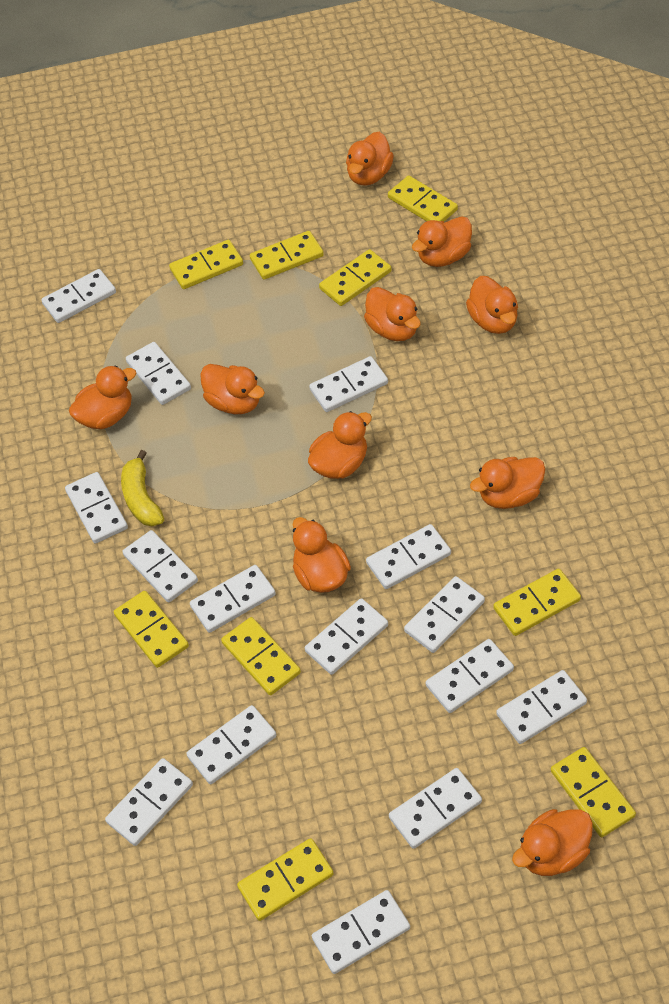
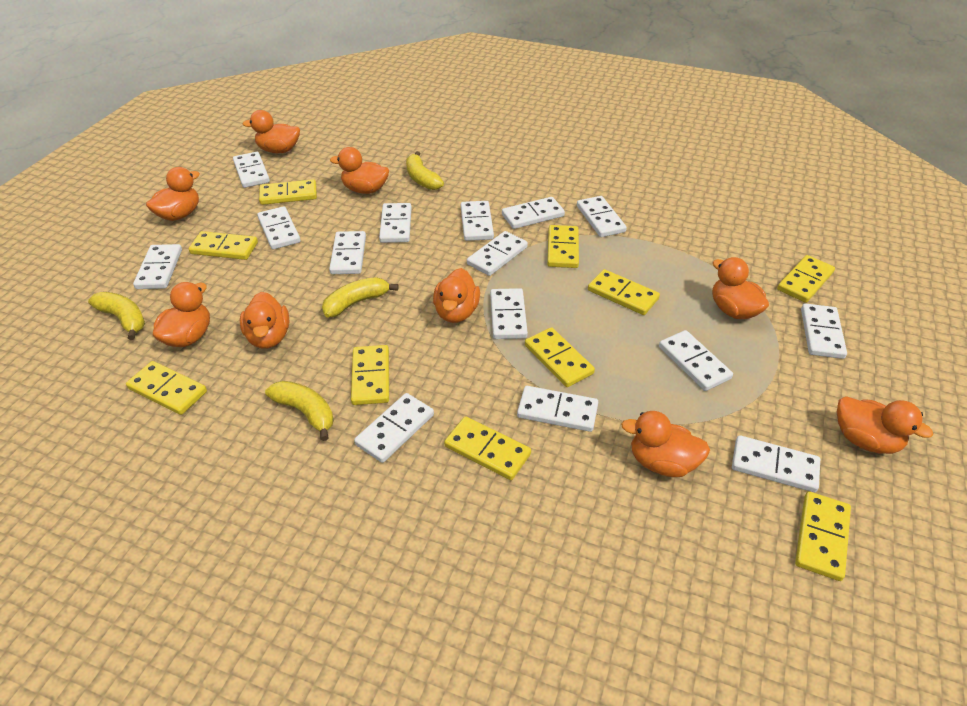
orange duck: 10 -> 9
yellow banana: 1 -> 4
yellow domino: 9 -> 10

